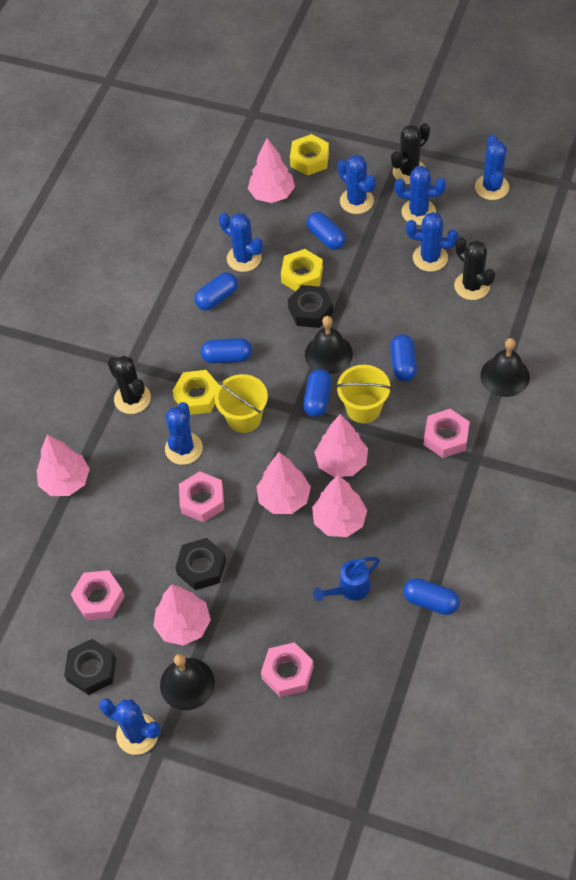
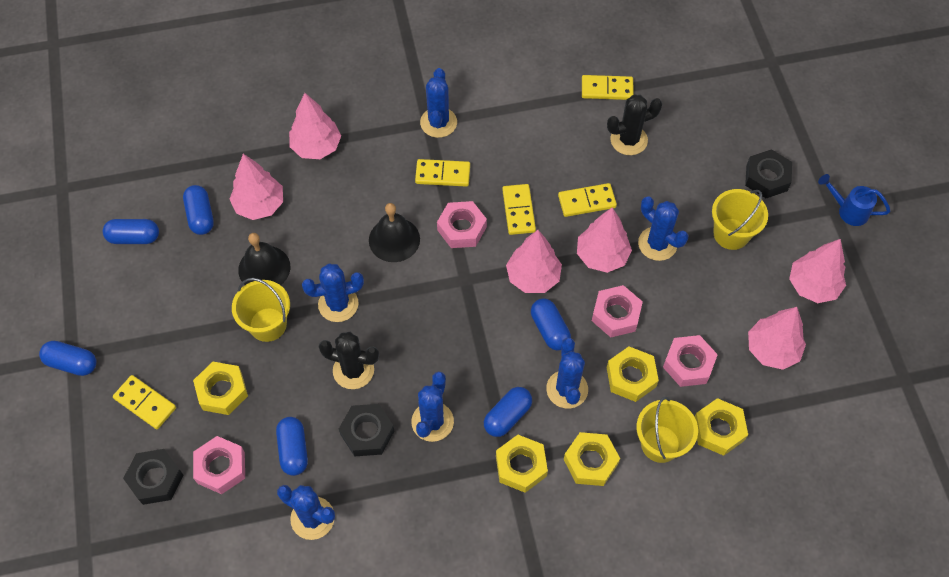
black bell: 3 -> 2
black cactus: 3 -> 2
blue cactus: 7 -> 6
yellow bucket: 2 -> 3
yellow domino: 0 -> 5
yellow nut: 3 -> 5

